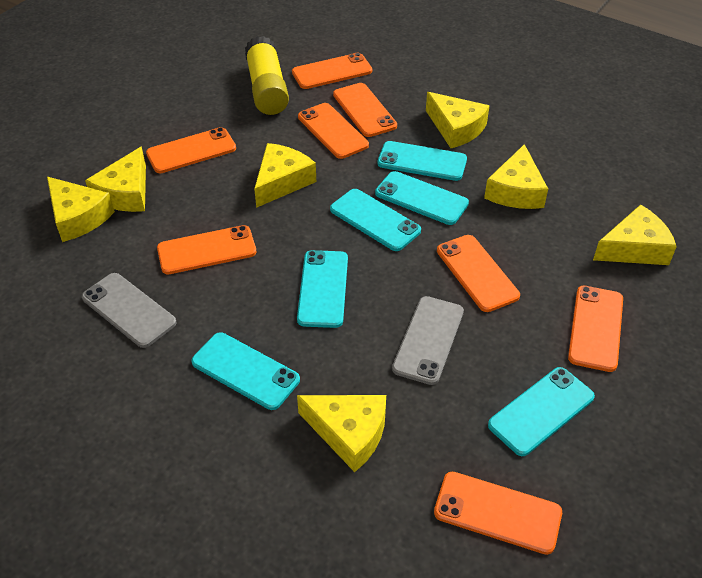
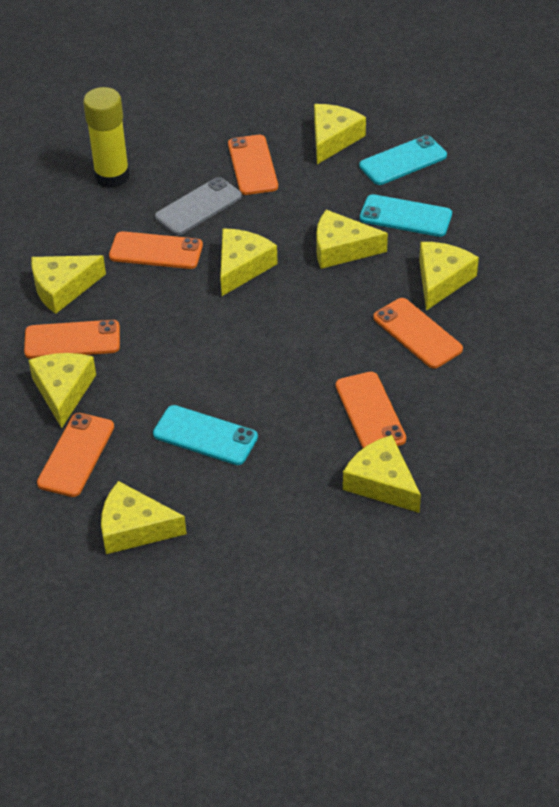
grey phone: 2 -> 1
orange phone: 8 -> 6
turquoise phone: 6 -> 3
yellow cheese: 7 -> 8

